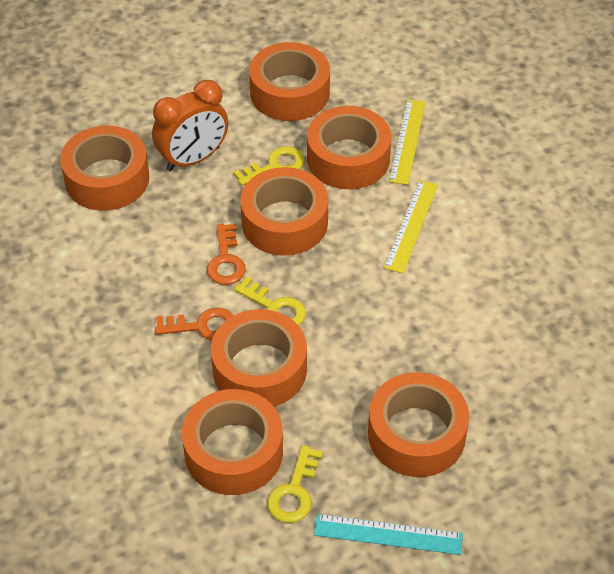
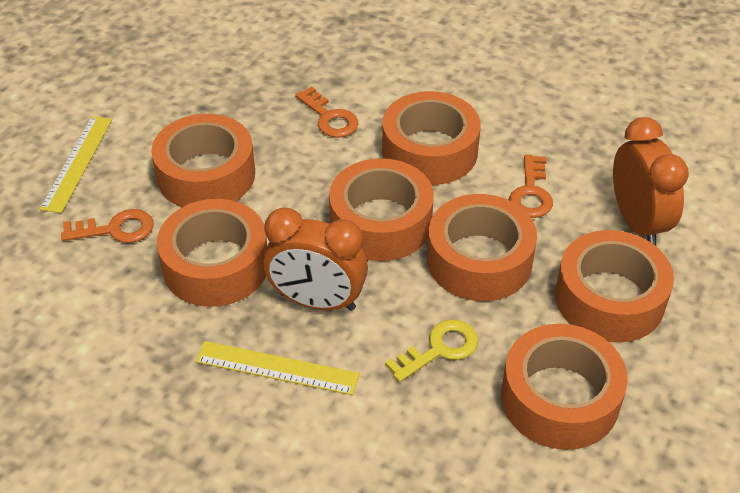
orange clock: 1 -> 2
orange key: 2 -> 3
turquoise ruler: 1 -> 0
yellow key: 3 -> 1

